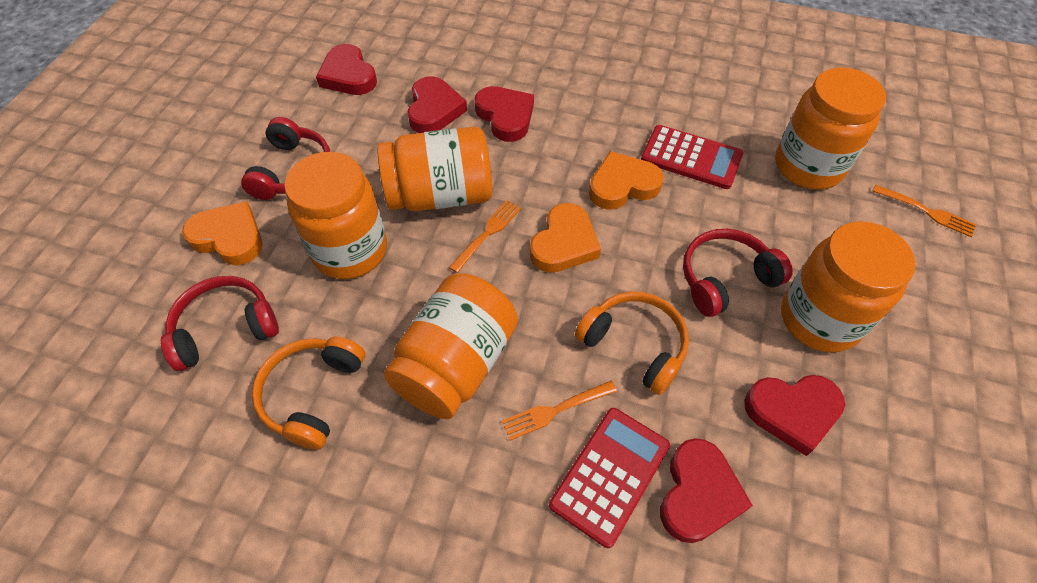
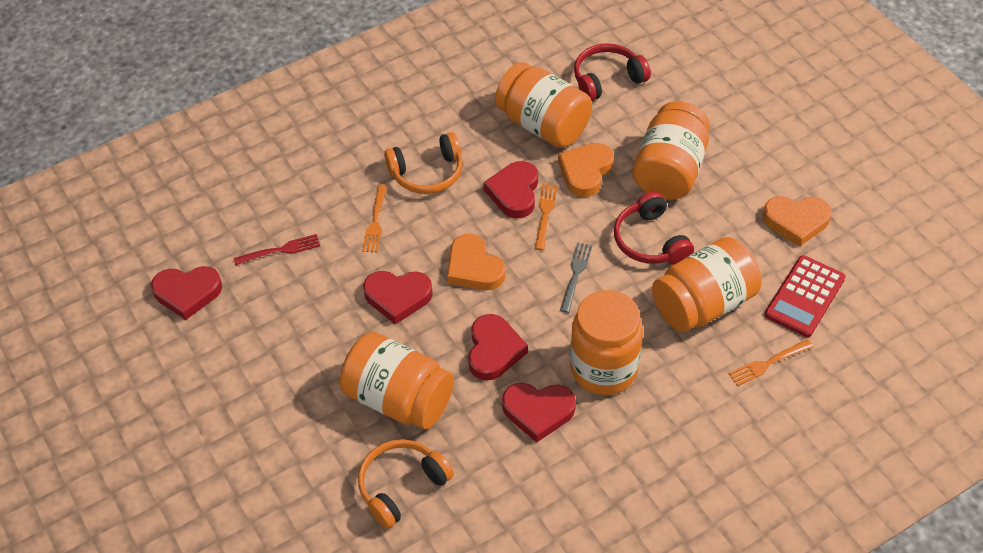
grey fork: 0 -> 1
red calculator: 2 -> 1
red fork: 0 -> 1
red headphones: 3 -> 2

